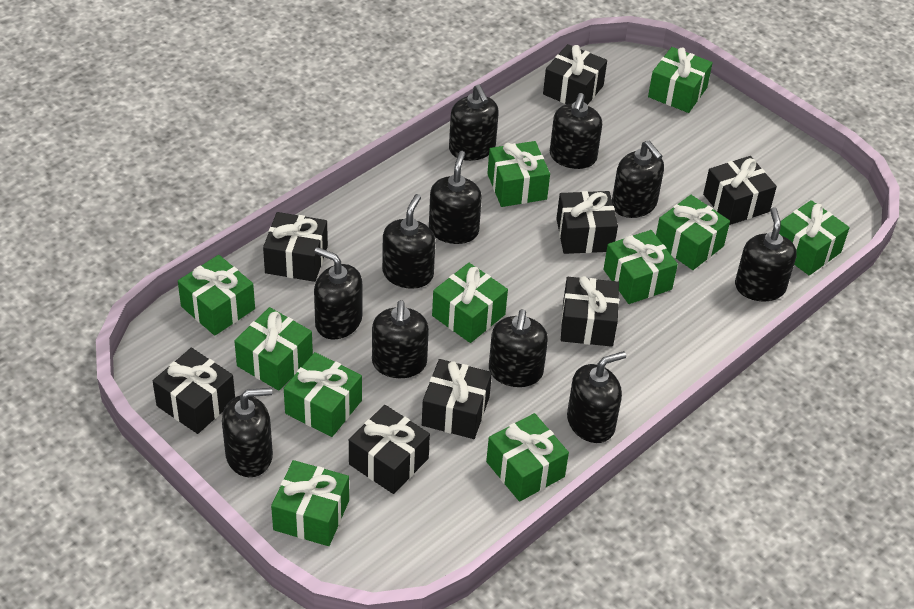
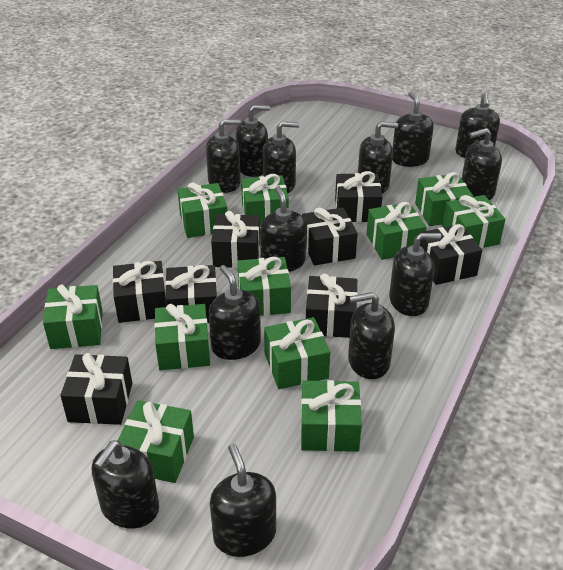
black soap dispenser: 11 -> 13

